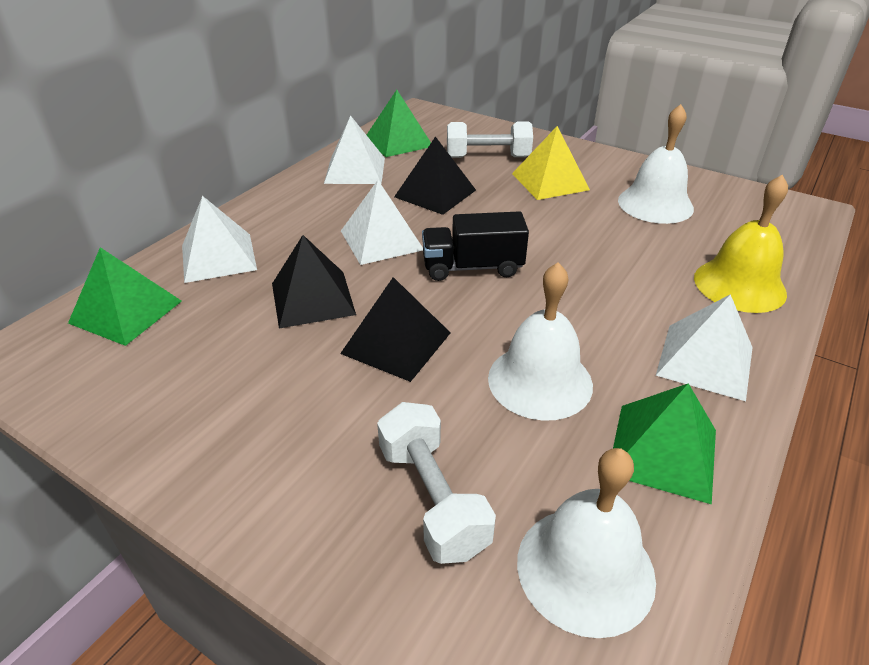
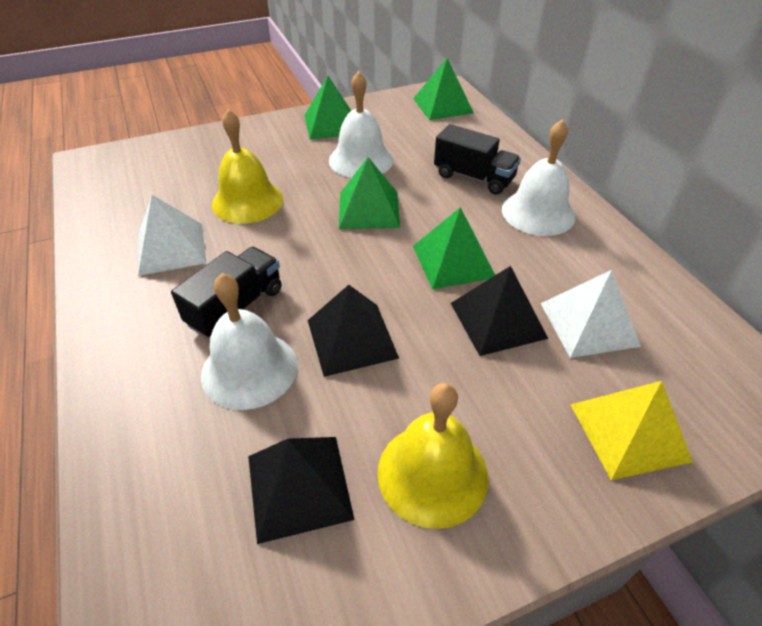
black truck: 1 -> 2
green pyramid: 3 -> 4
white dumbbell: 2 -> 0
white pyramid: 4 -> 2
yellow bell: 1 -> 2

